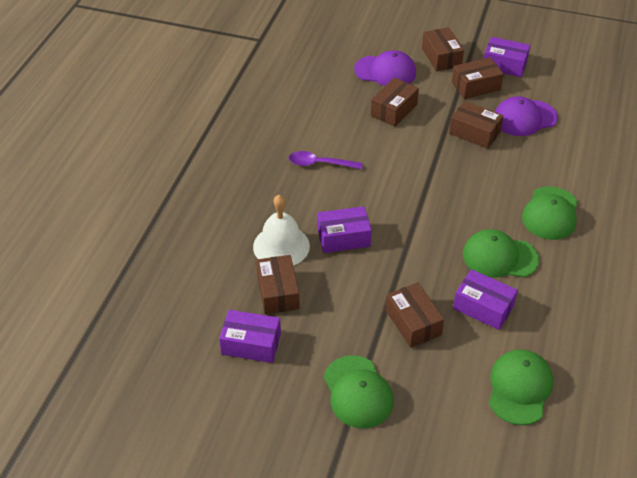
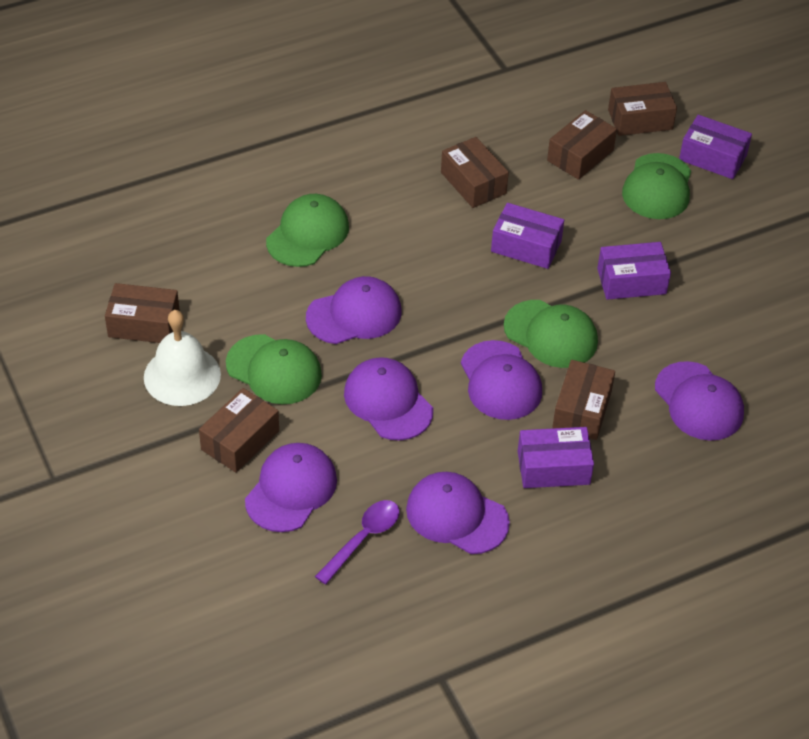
purple cap: 2 -> 6

